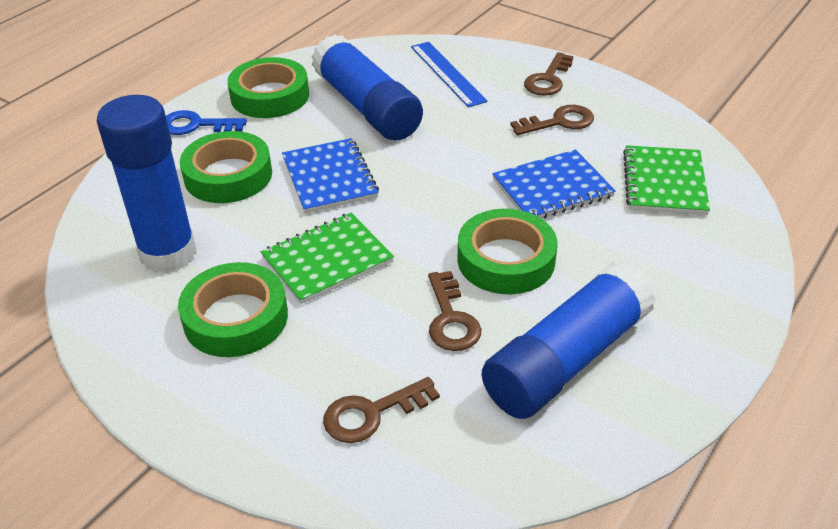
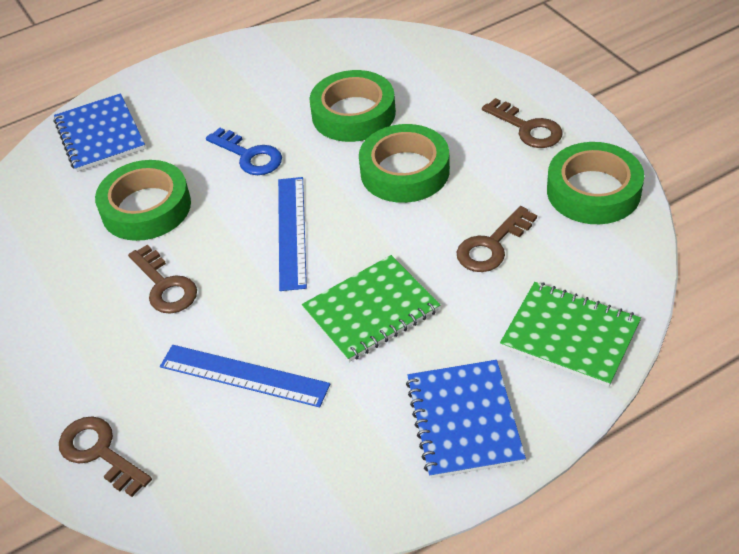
blue glue stick: 3 -> 0
blue ruler: 1 -> 2

